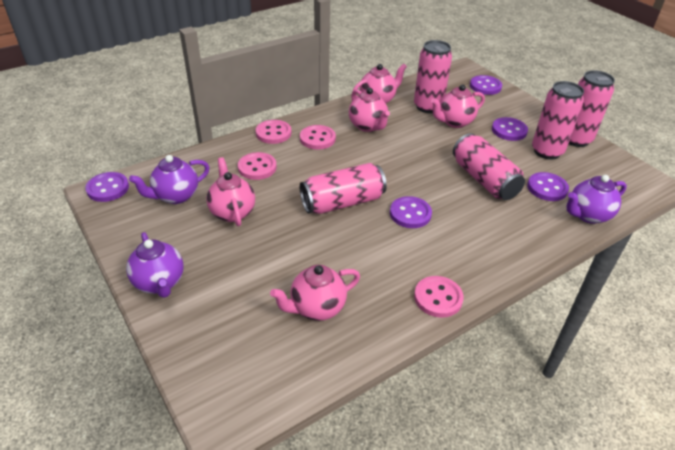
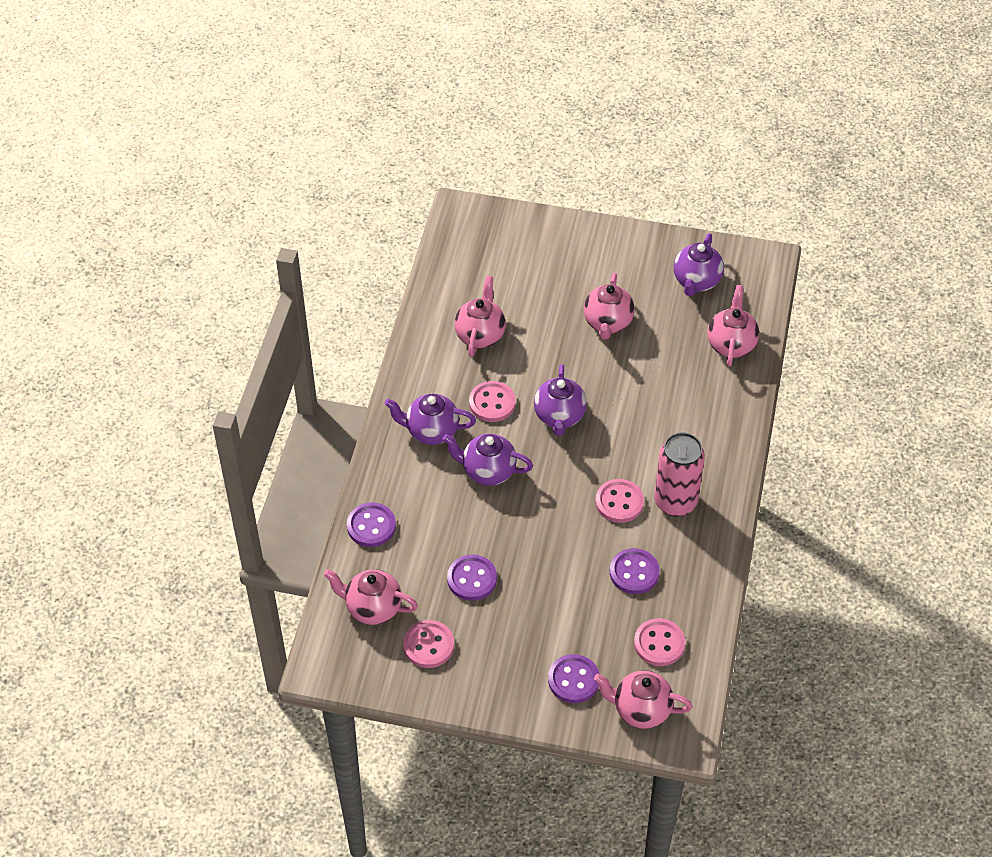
pink can: 5 -> 1
purple button: 5 -> 4
purple teapot: 3 -> 4

